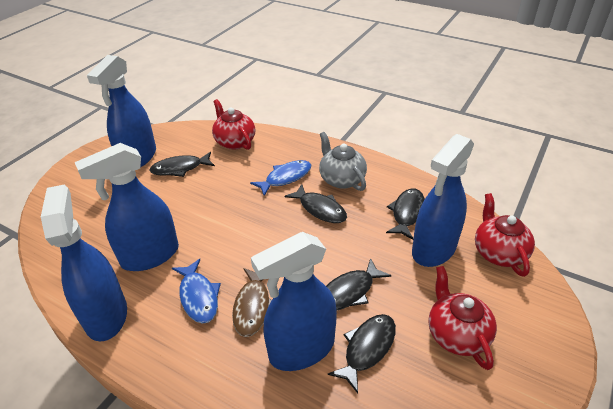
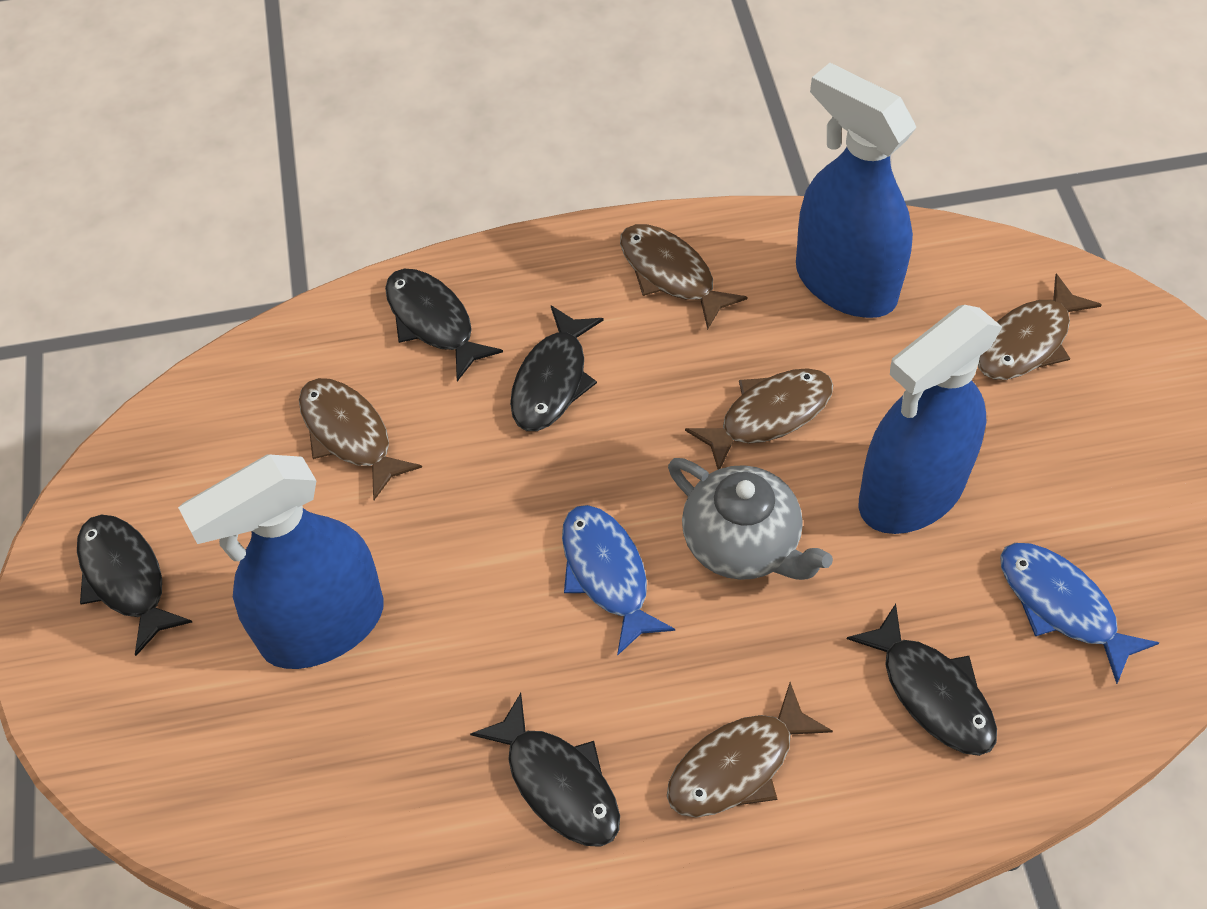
blue spray bottle: 5 -> 3
brown fish: 1 -> 5
red teapot: 3 -> 0

